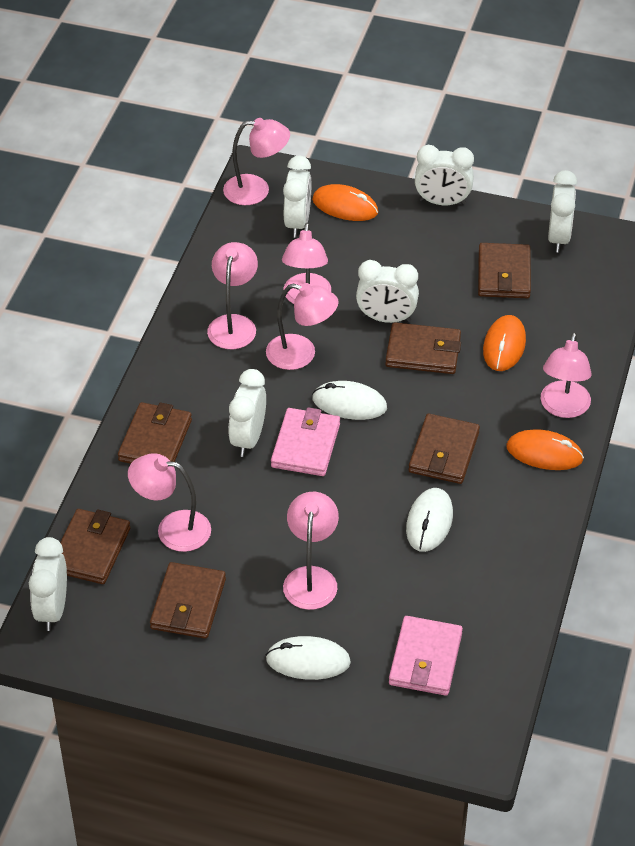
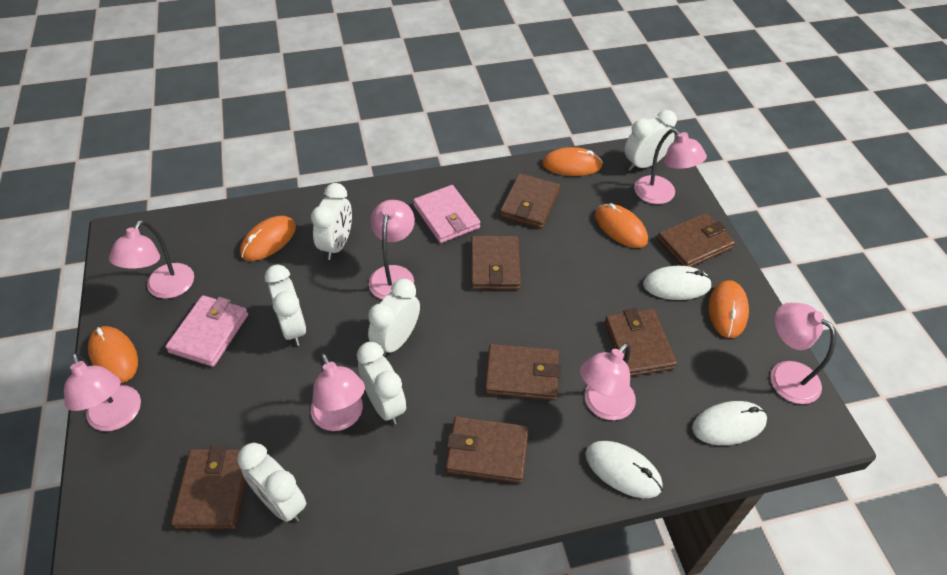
brown wallet: 6 -> 7
orange mouse: 3 -> 5

